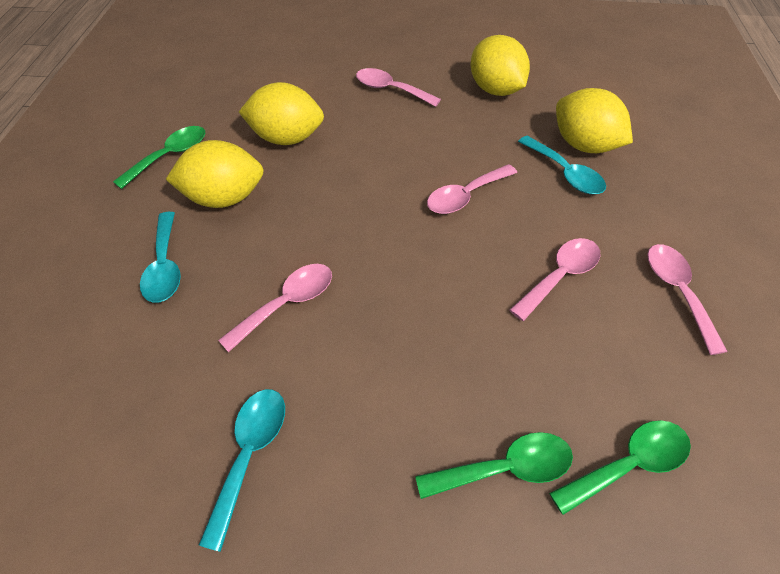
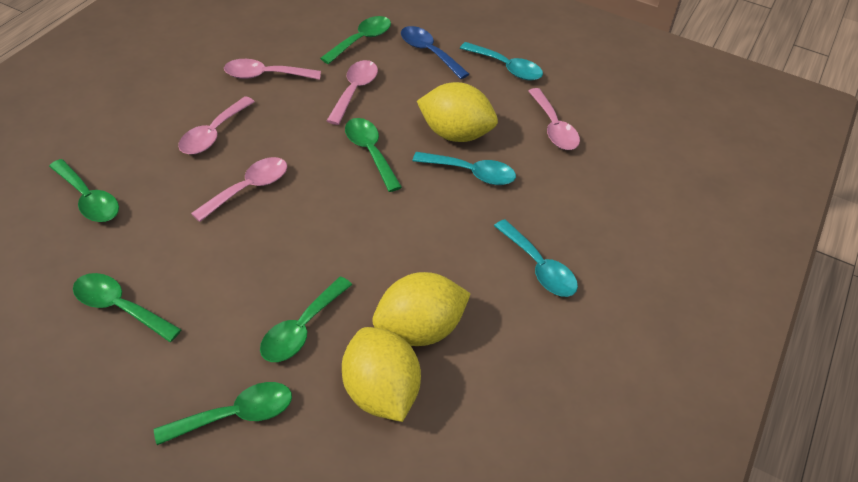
blue spoon: 0 -> 1
green spoon: 3 -> 6
yellow lemon: 4 -> 3

